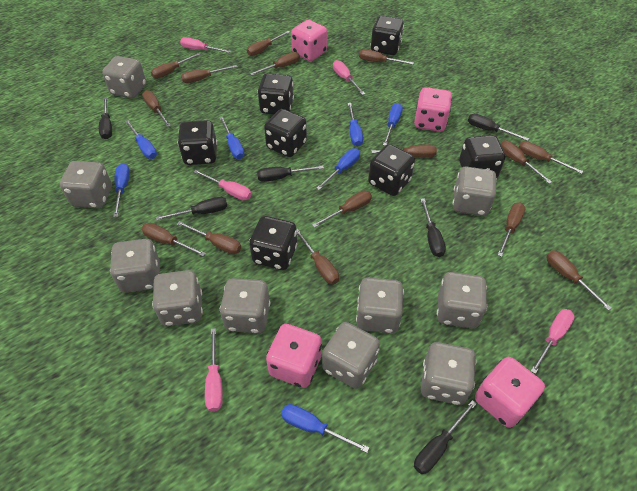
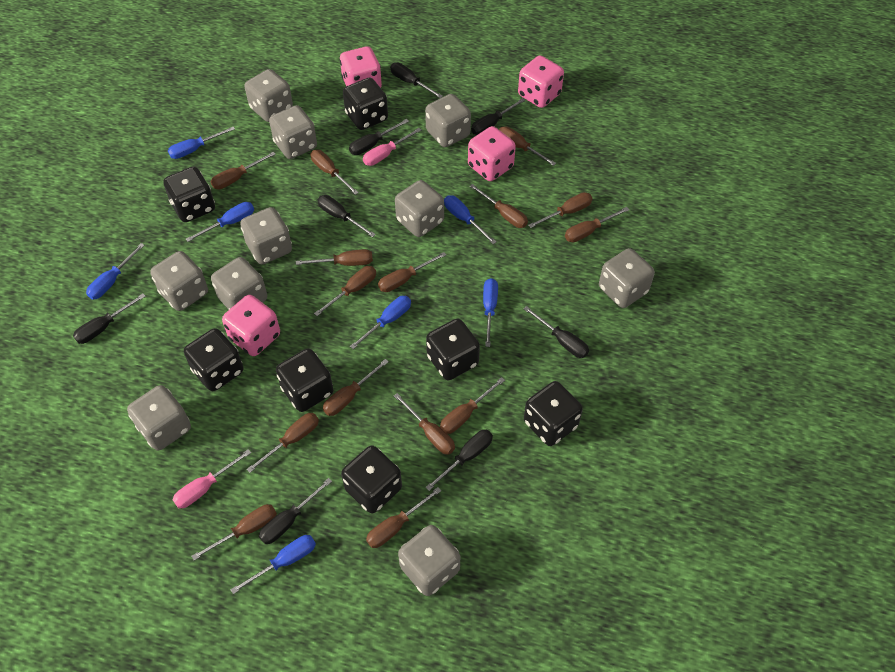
black screwdriver: 6 -> 8
pink screwdriver: 5 -> 2

